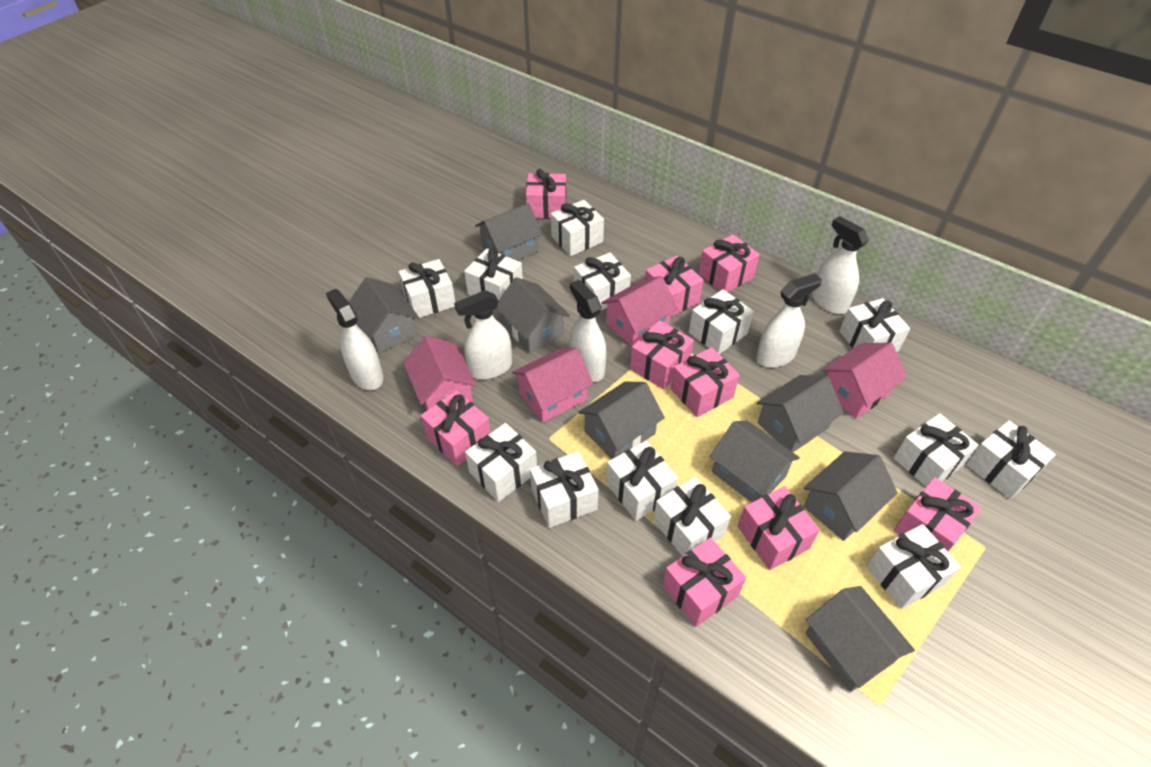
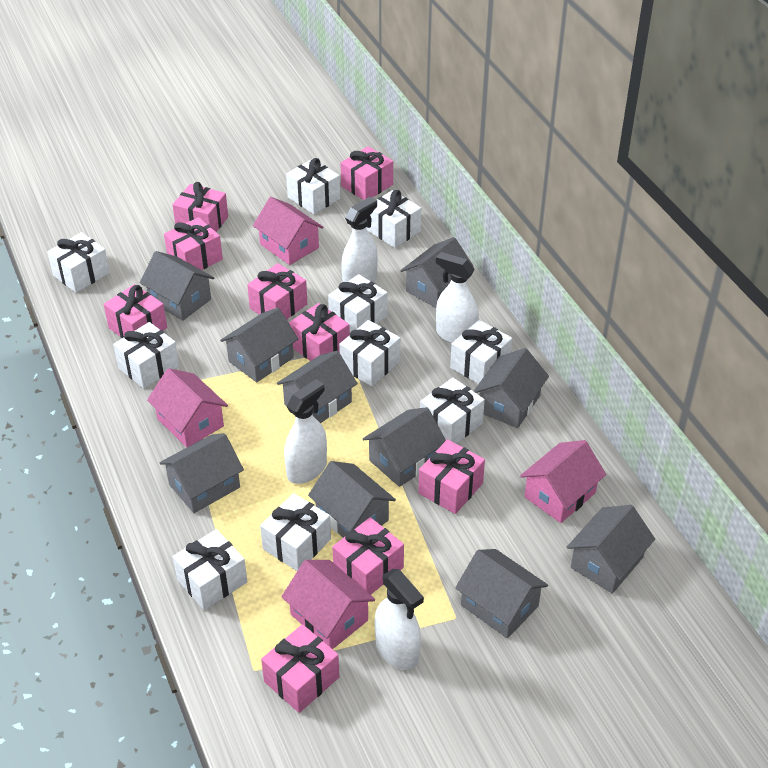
grey house: 8 -> 10
white gift: 13 -> 10
white spray bottle: 5 -> 4

